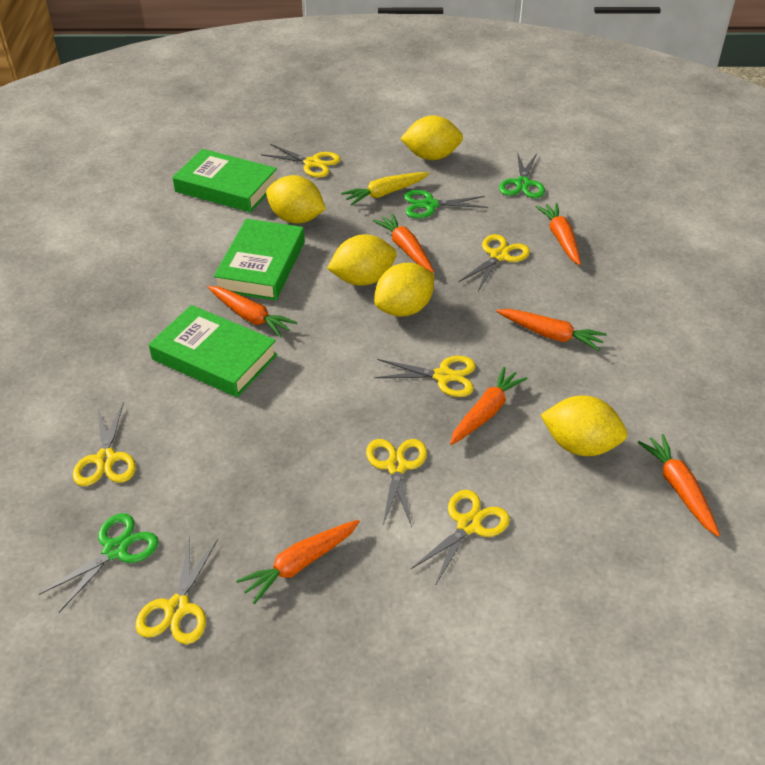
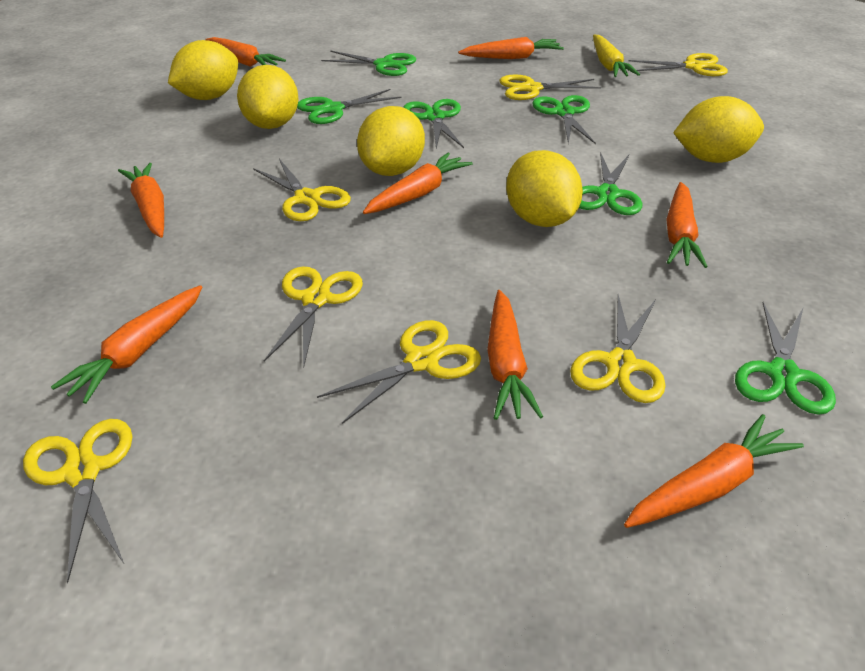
green book: 3 -> 0
green scissors: 3 -> 6
orange carrot: 7 -> 8

